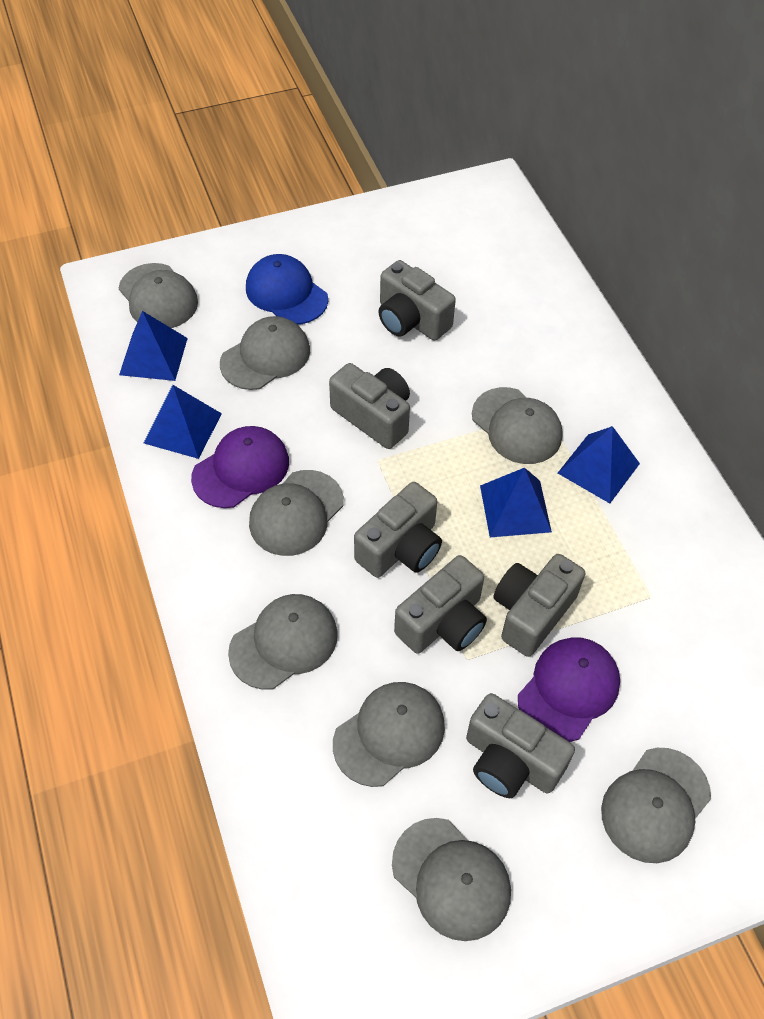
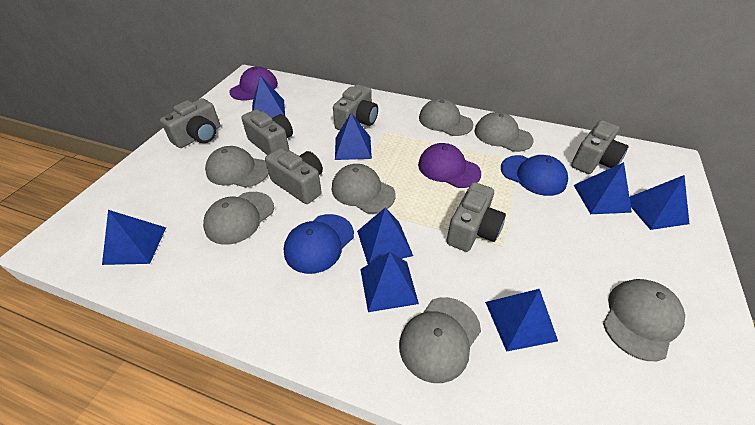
blue cap: 1 -> 2
blue pyramid: 4 -> 8
grey cap: 8 -> 7

